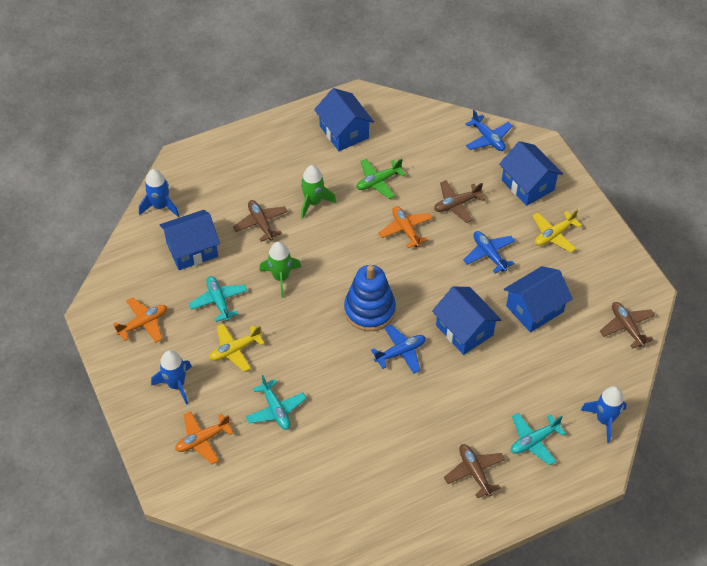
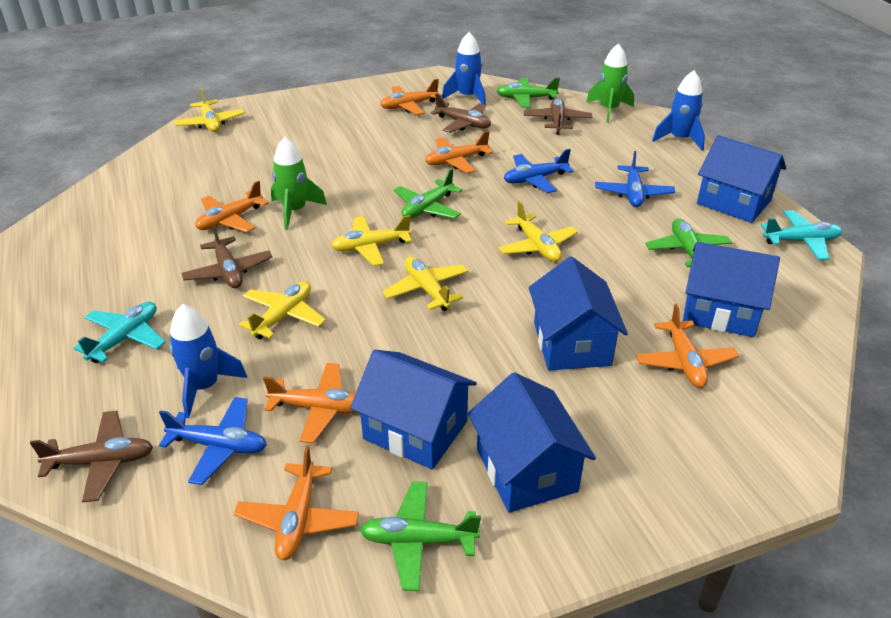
blue stacking toy: 1 -> 0
green plane: 1 -> 4
orange plane: 3 -> 6
turquoise plane: 3 -> 2
yellow plane: 2 -> 5

